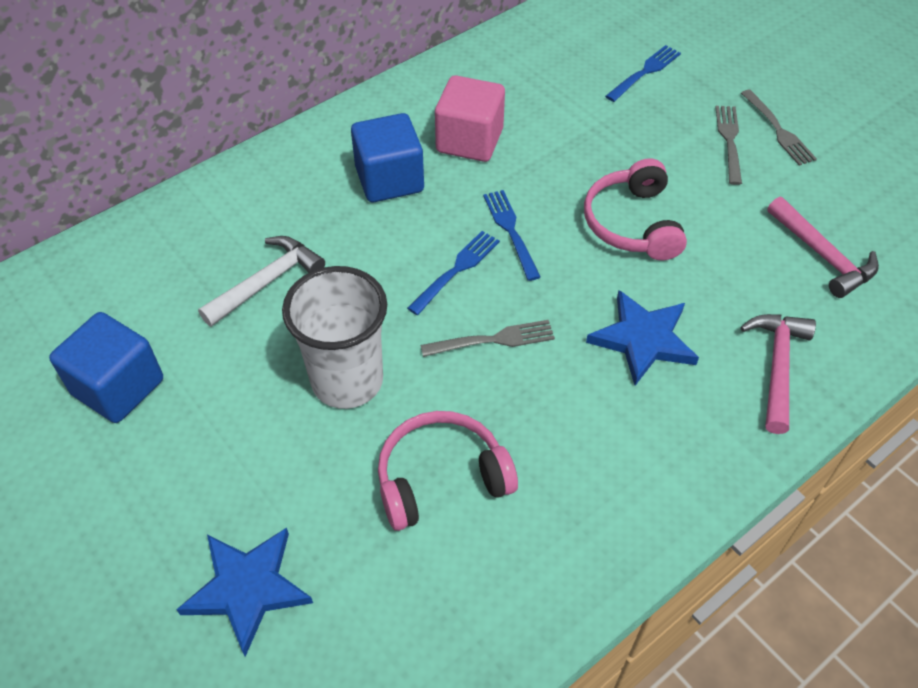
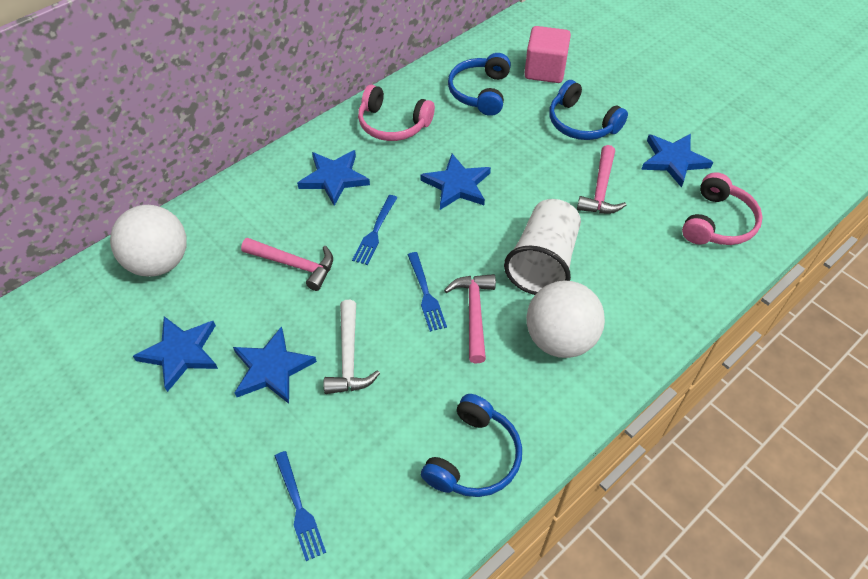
blue cube: 2 -> 0
blue headphones: 0 -> 3
blue star: 2 -> 5
grey fork: 3 -> 0
pink hammer: 2 -> 3
white ball: 0 -> 2

